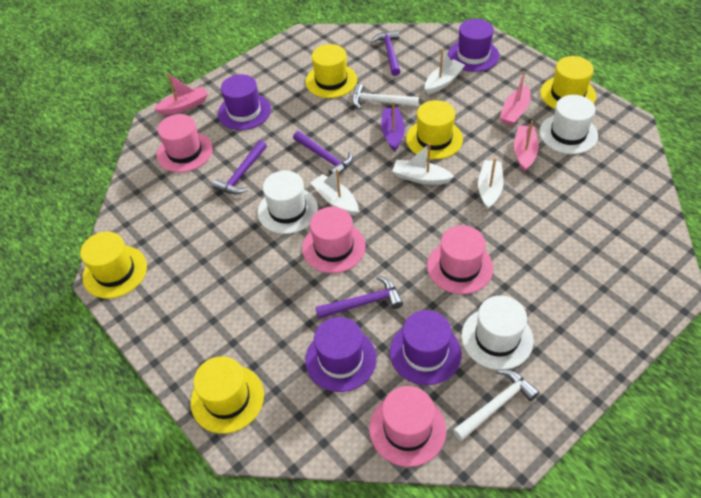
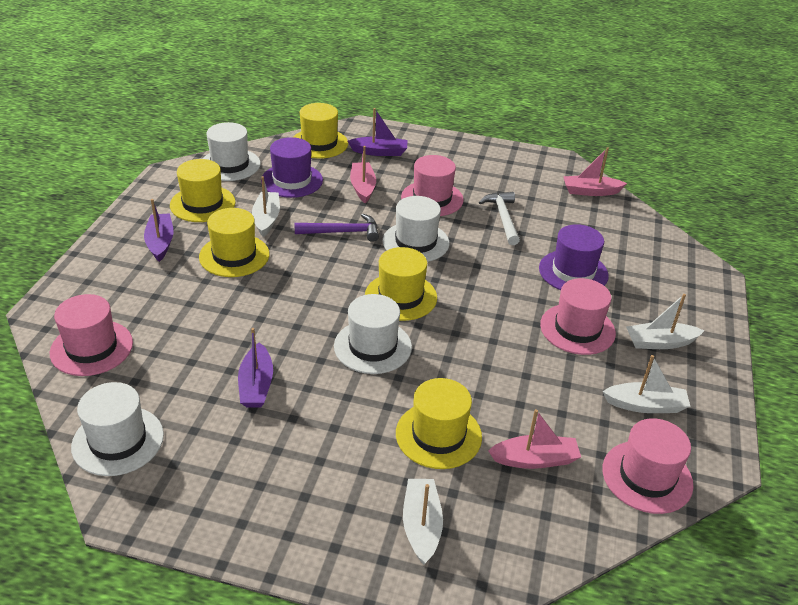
purple boat: 1 -> 3
purple hammer: 4 -> 1
purple hat: 4 -> 2
white hammer: 2 -> 1
white hat: 3 -> 4

